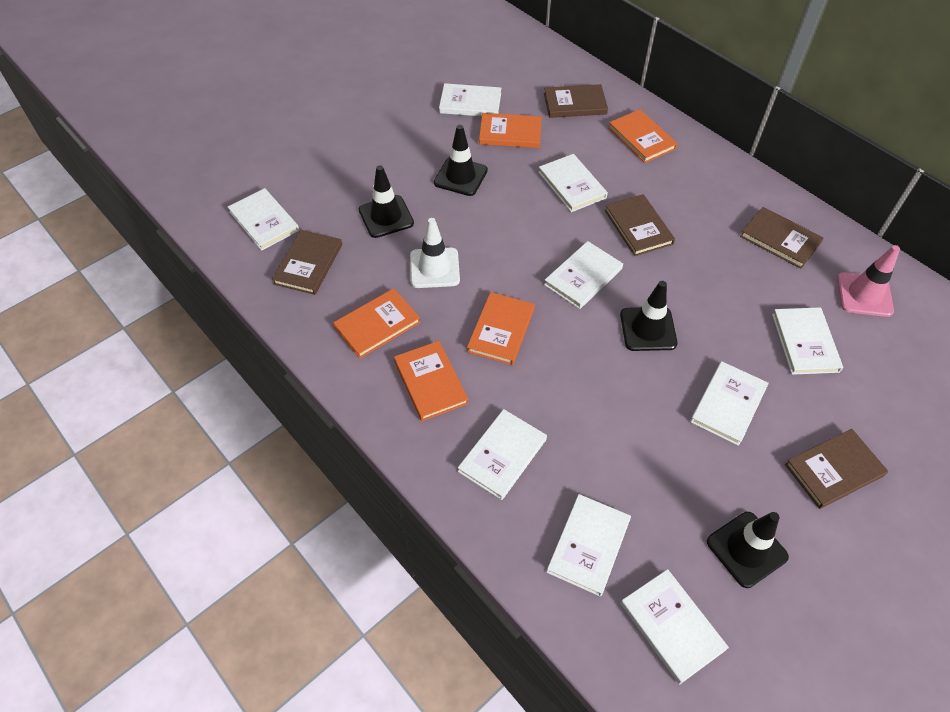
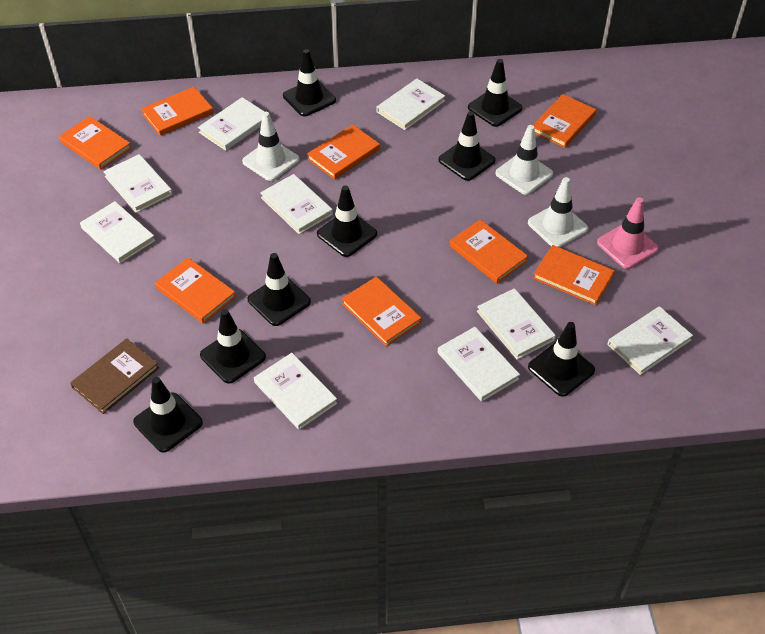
black traffic cone: 4 -> 8
brown book: 5 -> 1
orange book: 5 -> 8
white traffic cone: 1 -> 3

